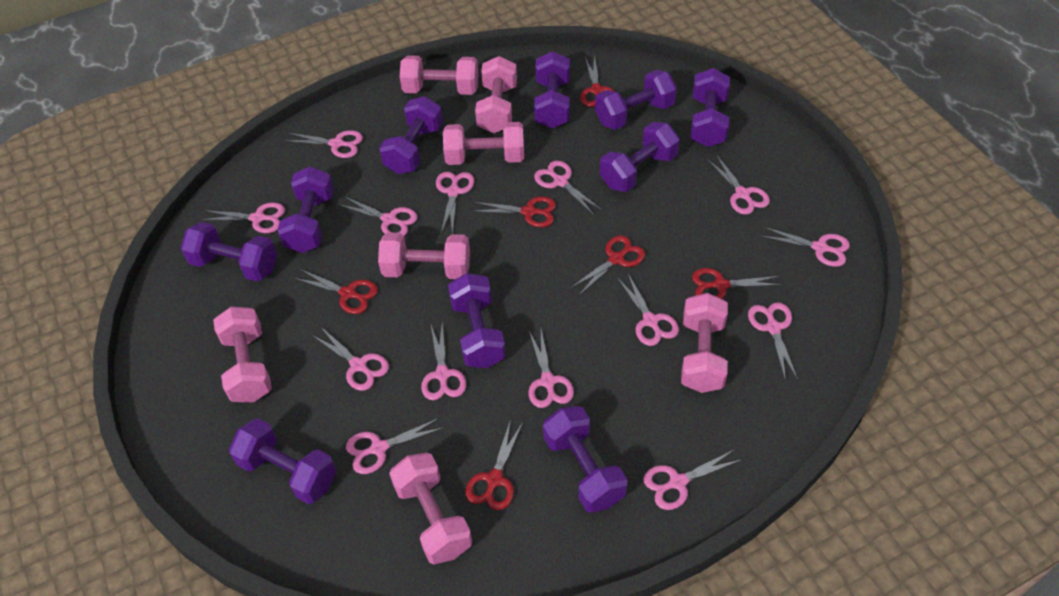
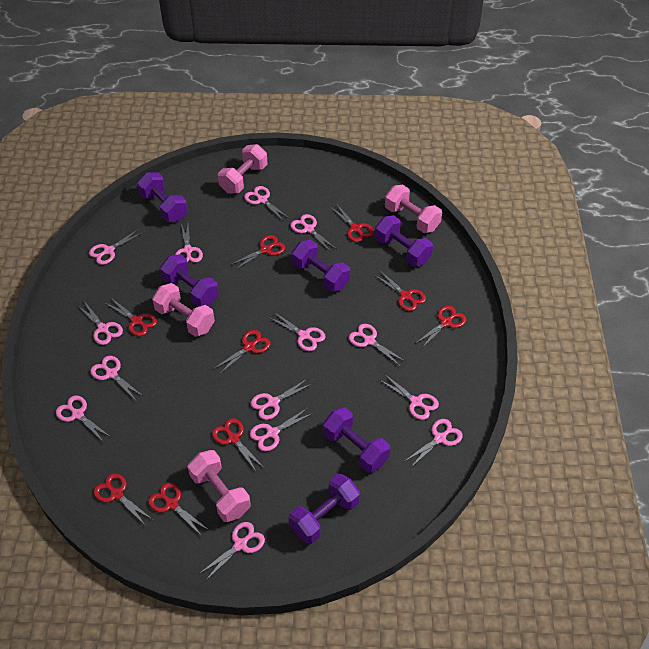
pink dumbbell: 7 -> 4
purple dumbbell: 10 -> 6
red scissors: 6 -> 9

